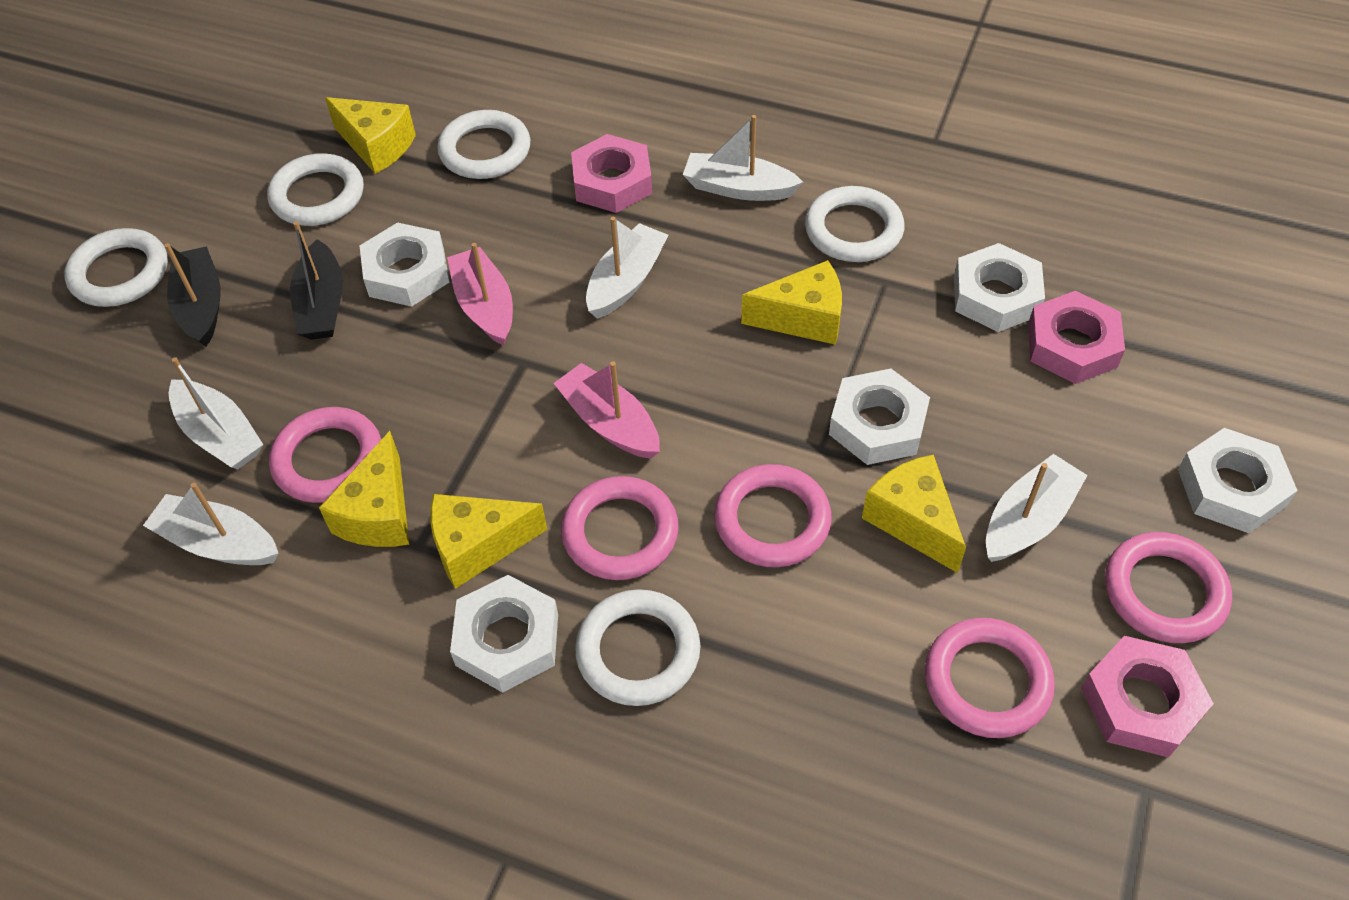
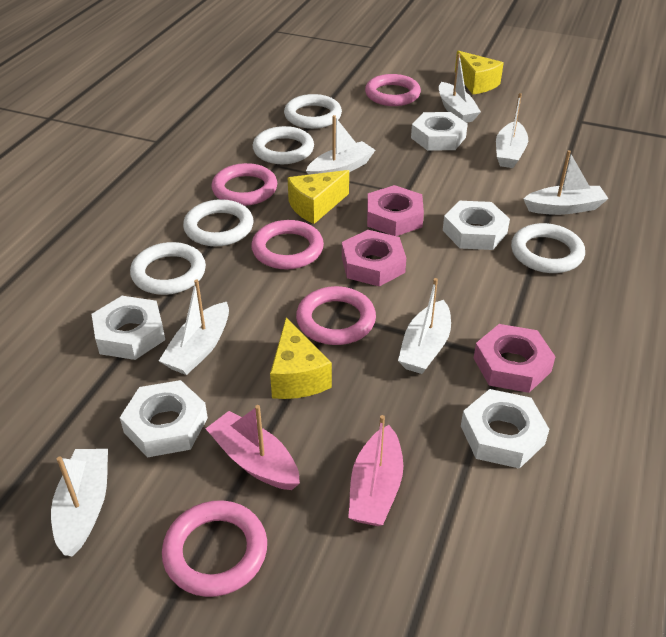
black boat: 2 -> 0
white boat: 5 -> 7
yellow cheese: 5 -> 3

